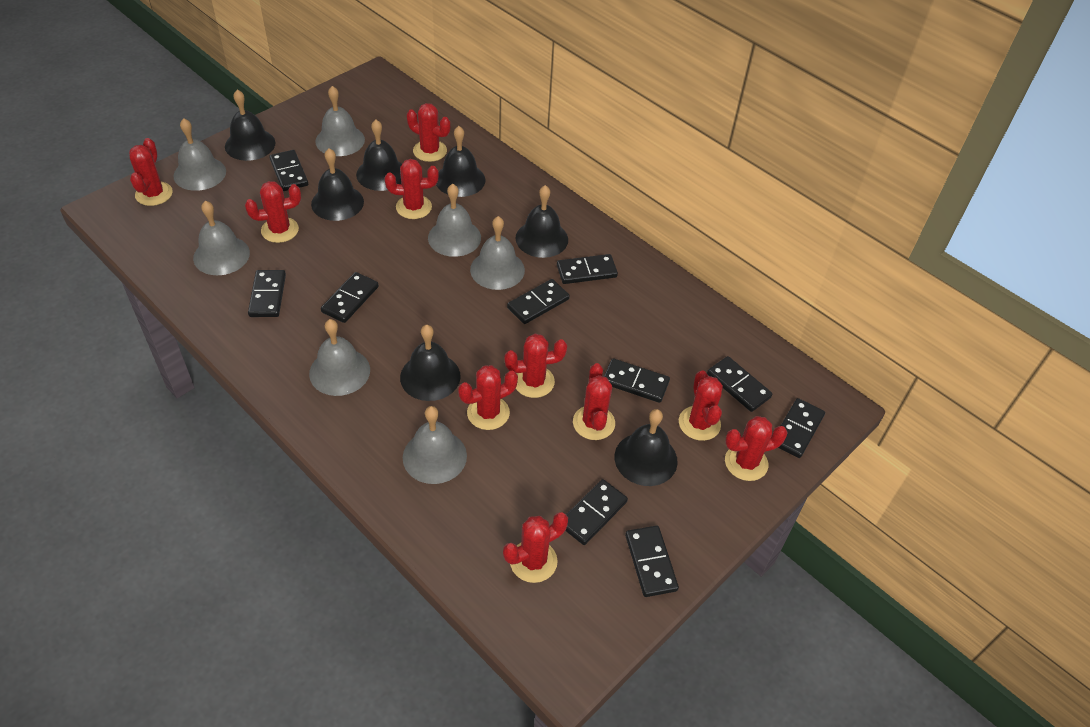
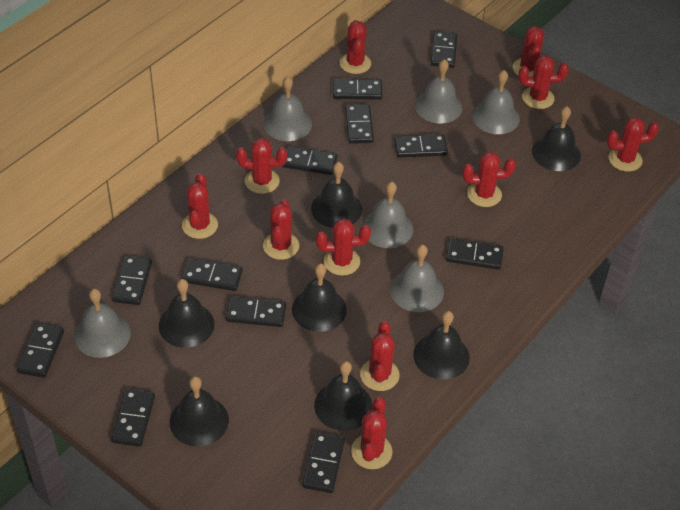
black domino: 10 -> 12
grey bell: 7 -> 6
red cactus: 10 -> 11

